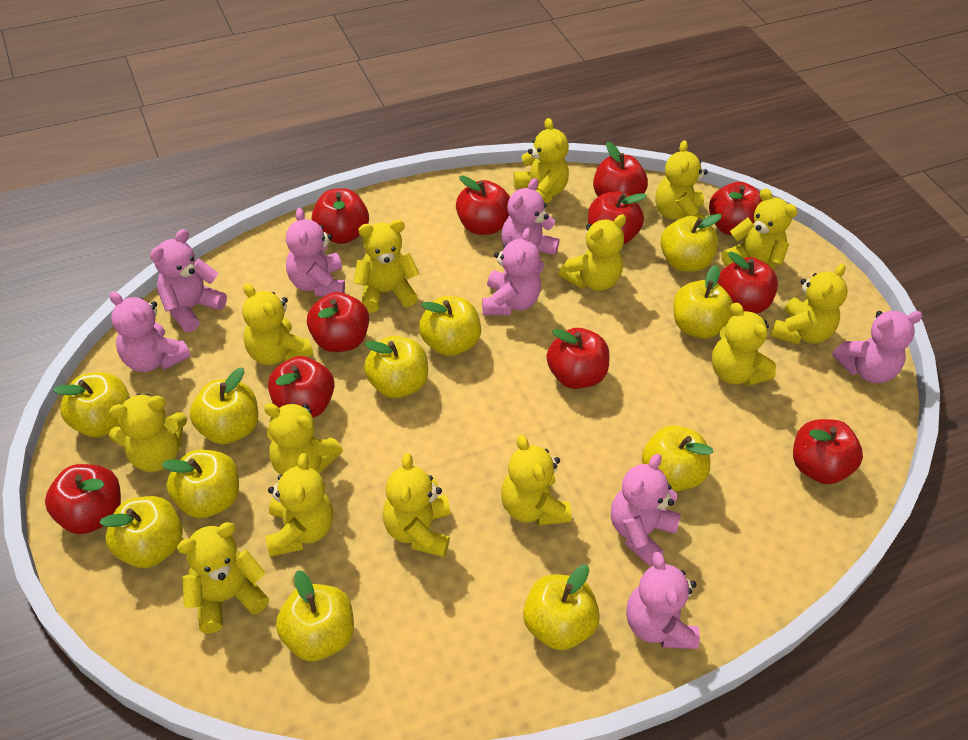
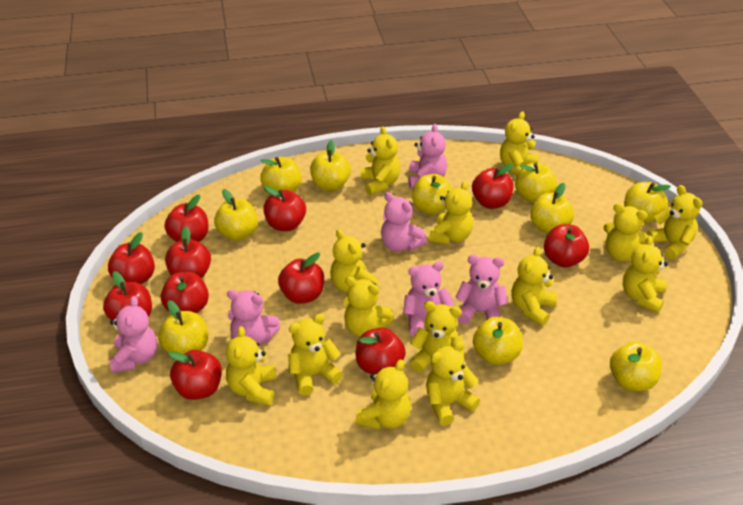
pink teddy bear: 8 -> 6
yellow apple: 11 -> 10

